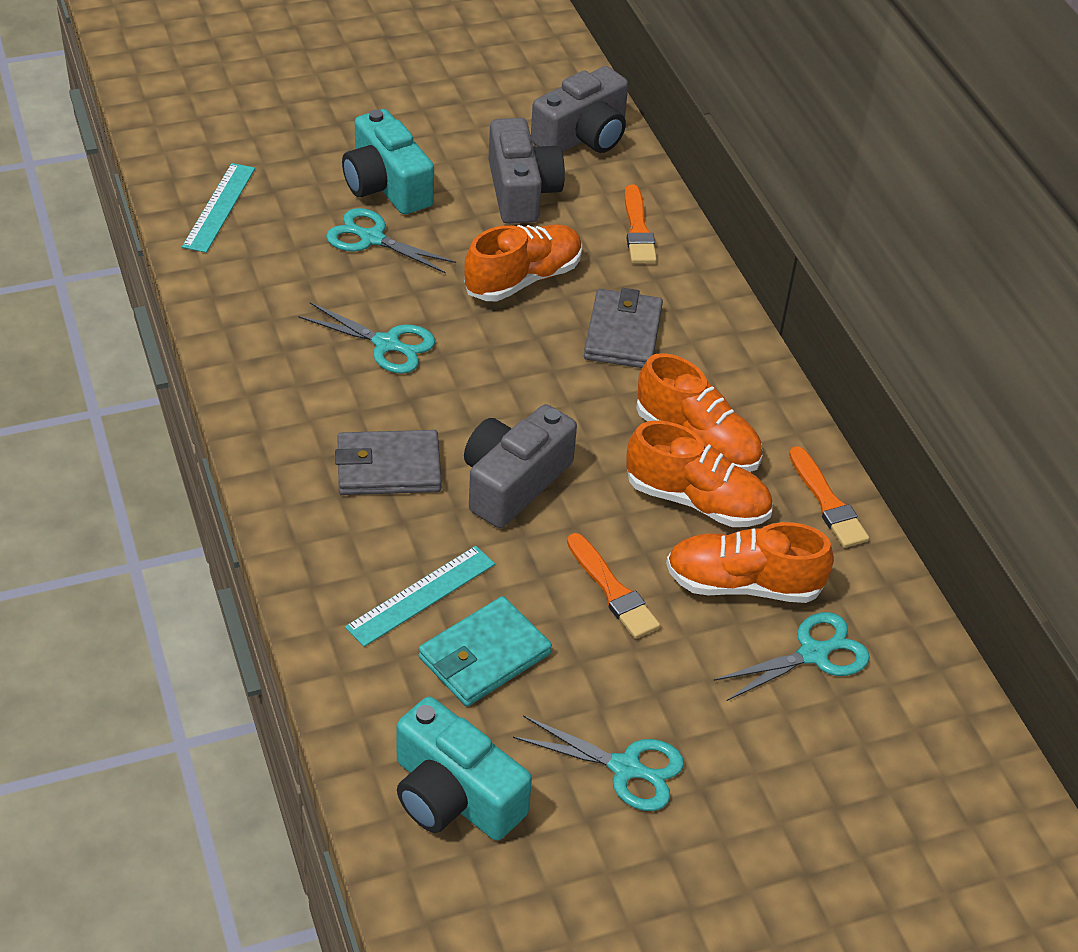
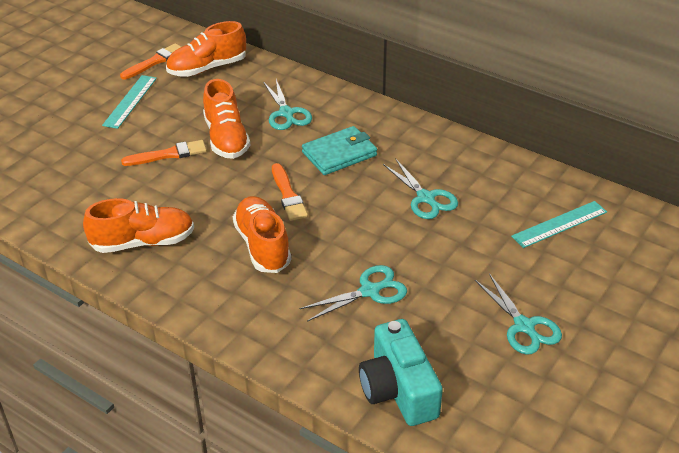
grey camera: 3 -> 0
grey wallet: 2 -> 0
turquoise camera: 2 -> 1

